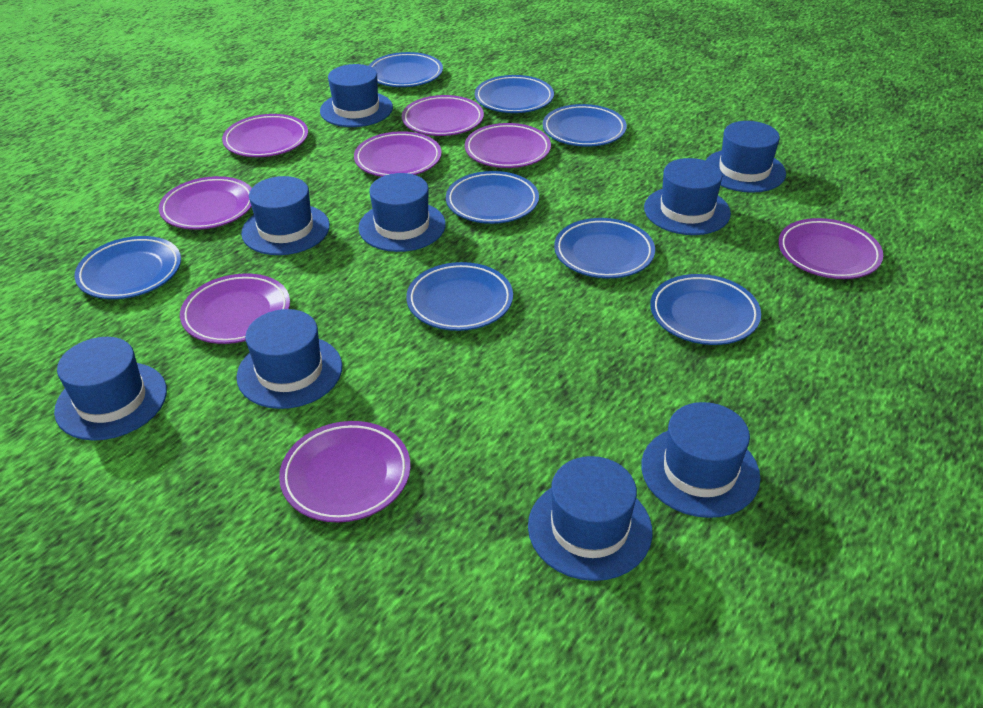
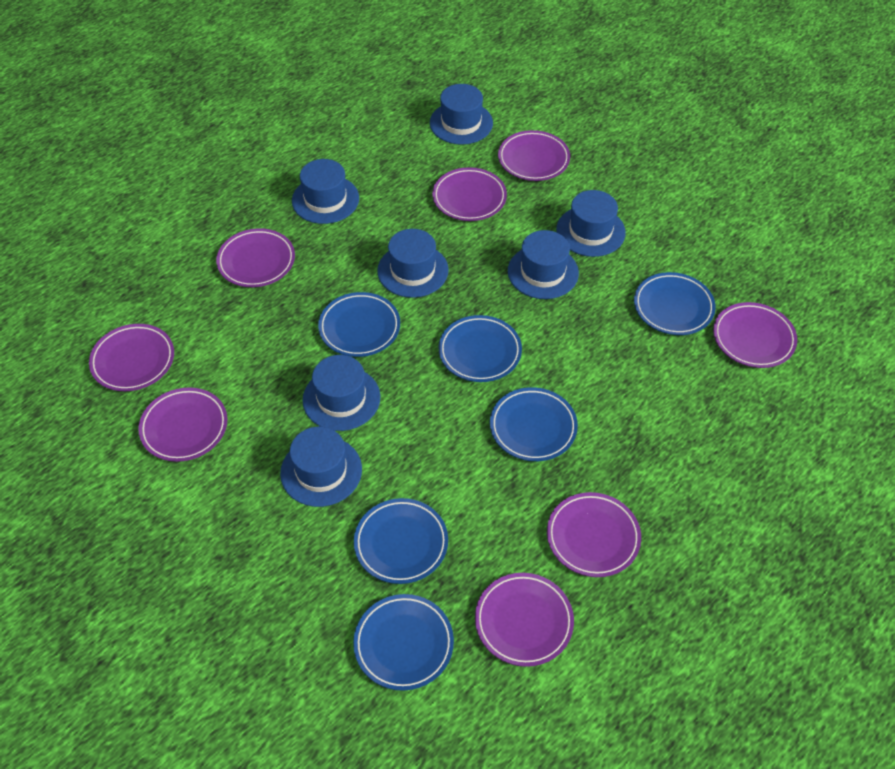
blue hat: 9 -> 7
blue plate: 8 -> 6

